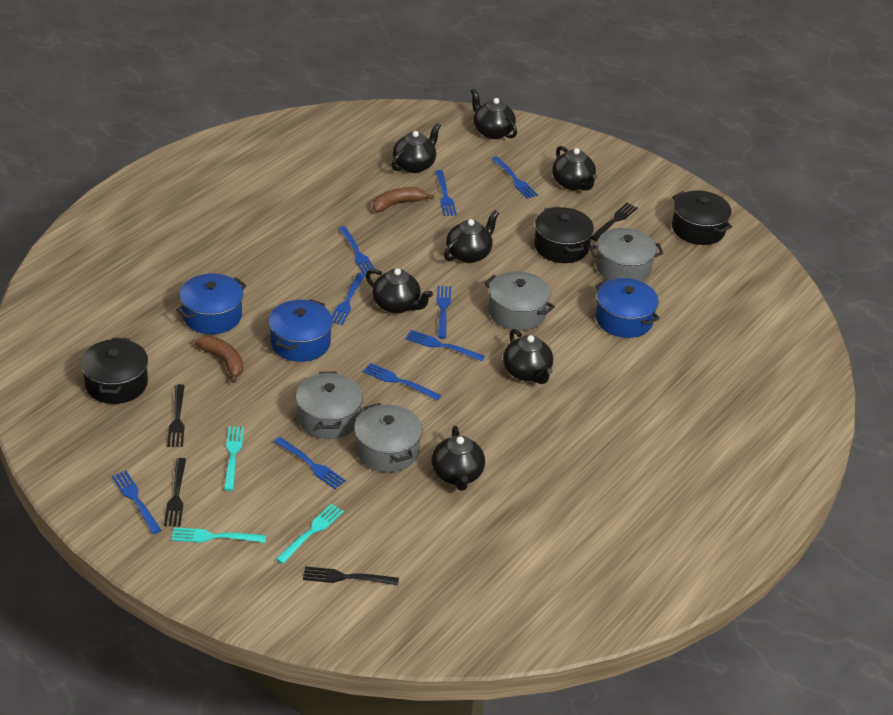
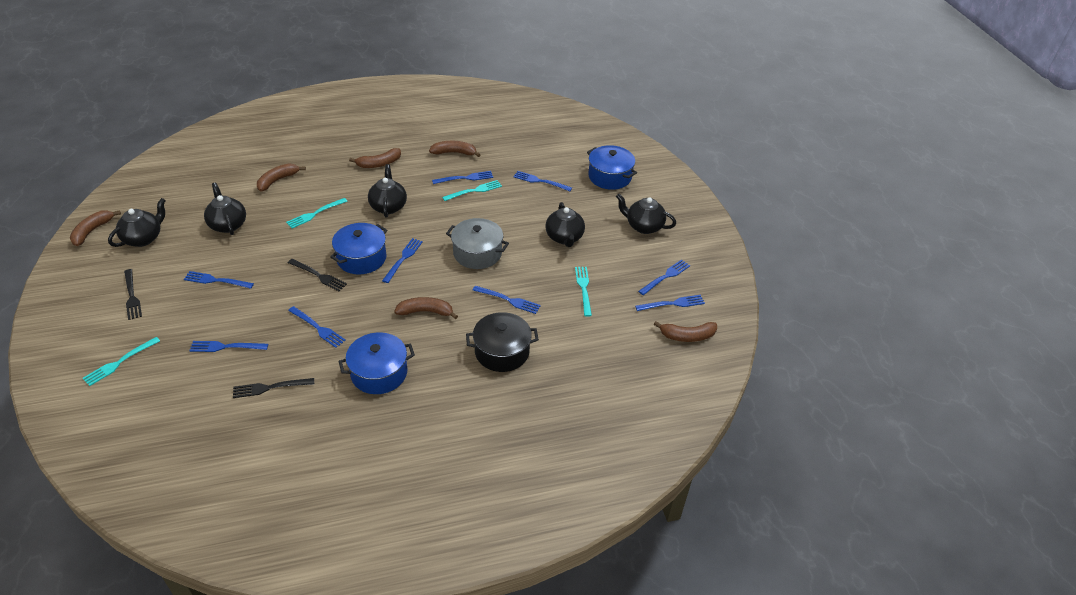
black fork: 4 -> 3
black pot: 3 -> 1
black teapot: 7 -> 5
brown banana: 2 -> 6
grey pot: 4 -> 1
turquoise fork: 3 -> 4

